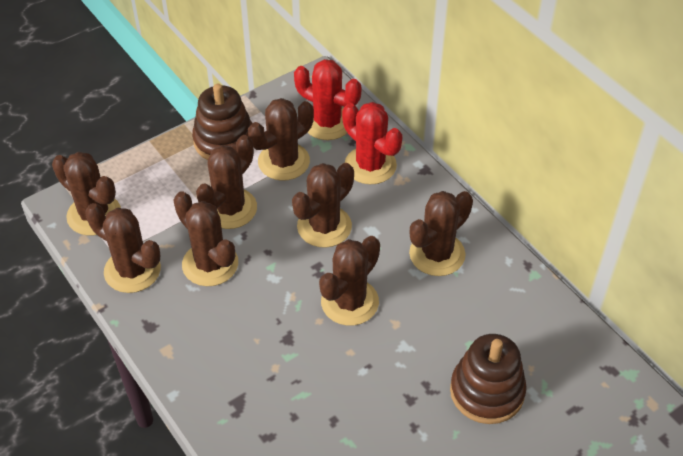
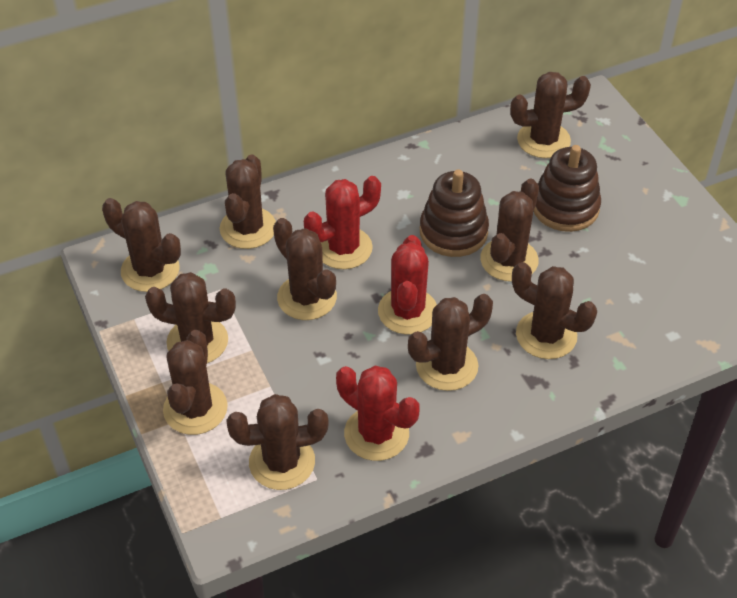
brown cactus: 8 -> 10
red cactus: 2 -> 3

